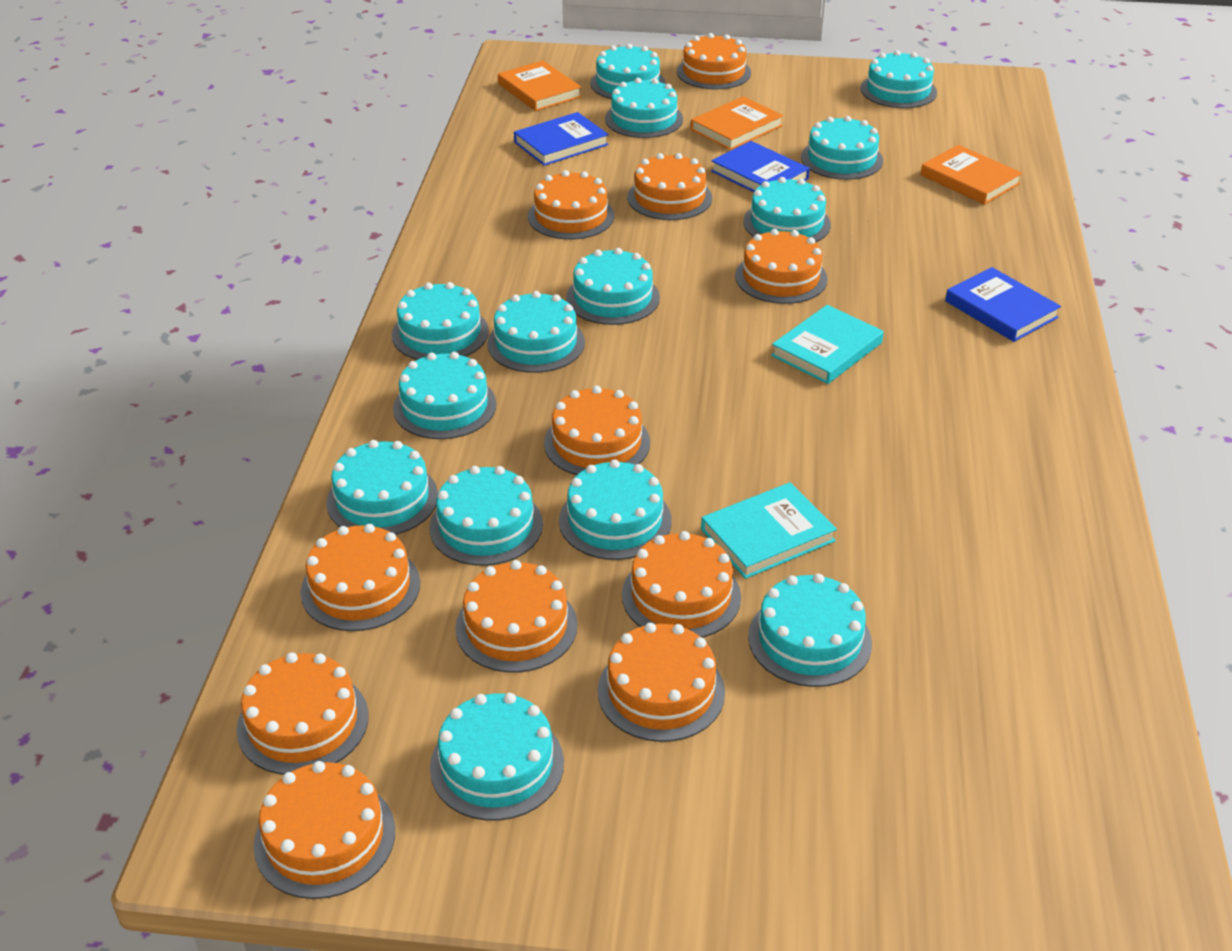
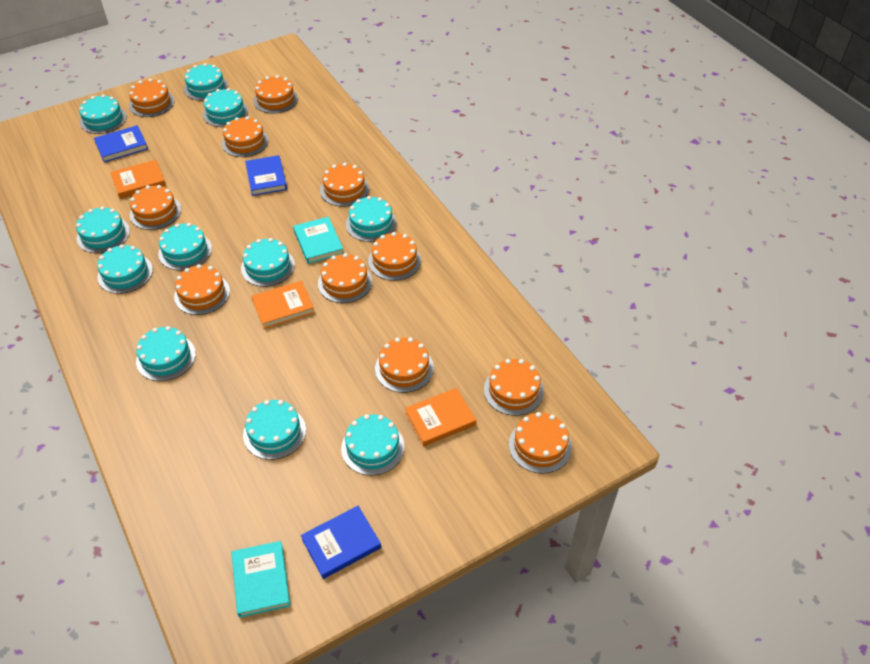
turquoise cake: 14 -> 11

